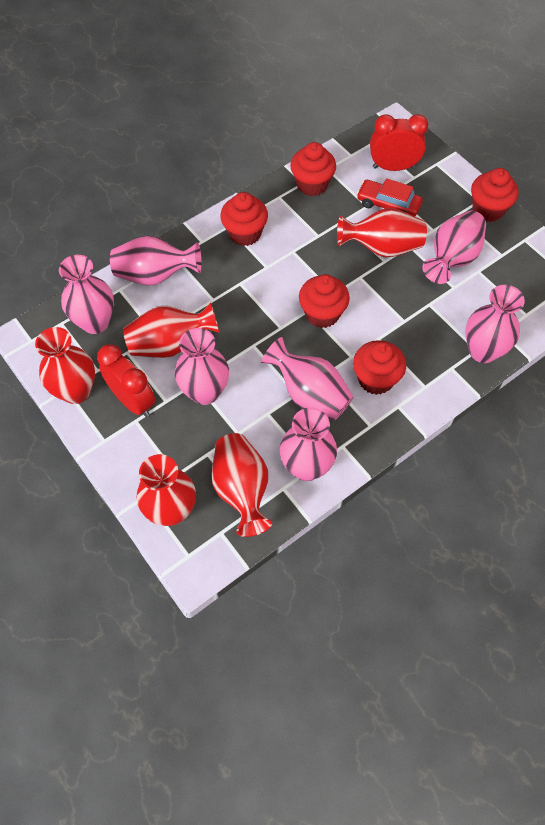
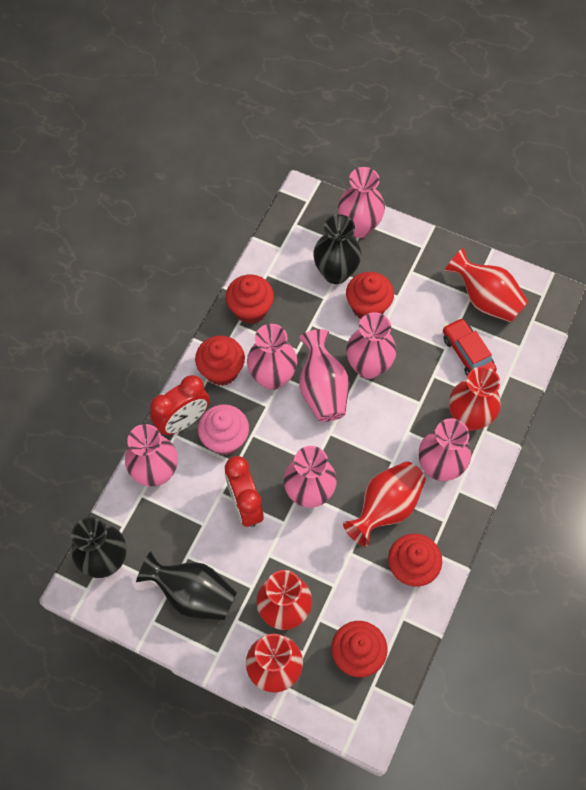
black vase: 0 -> 3
pink cupcake: 0 -> 1

